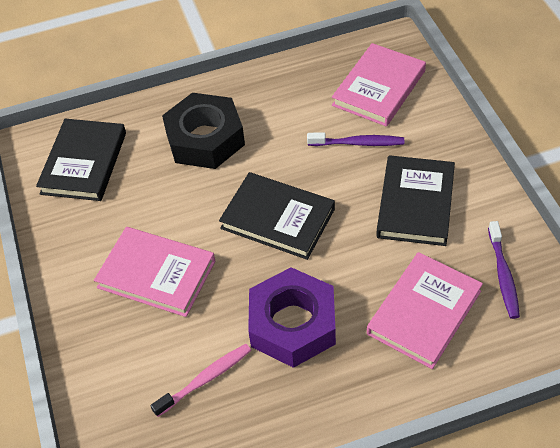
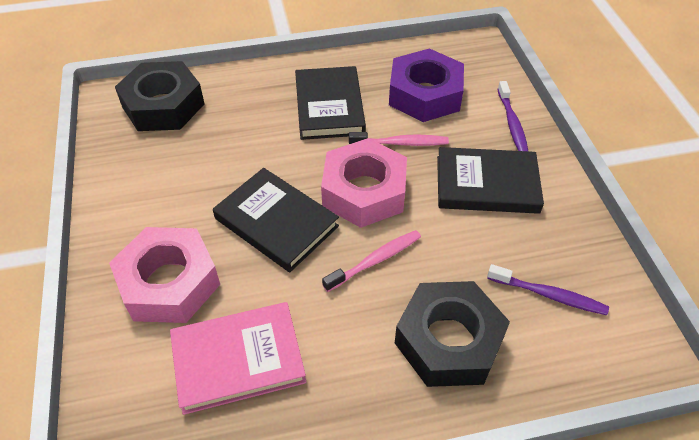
black nut: 1 -> 2
pink book: 3 -> 1
pink nut: 0 -> 2
pink toothbrush: 1 -> 2

